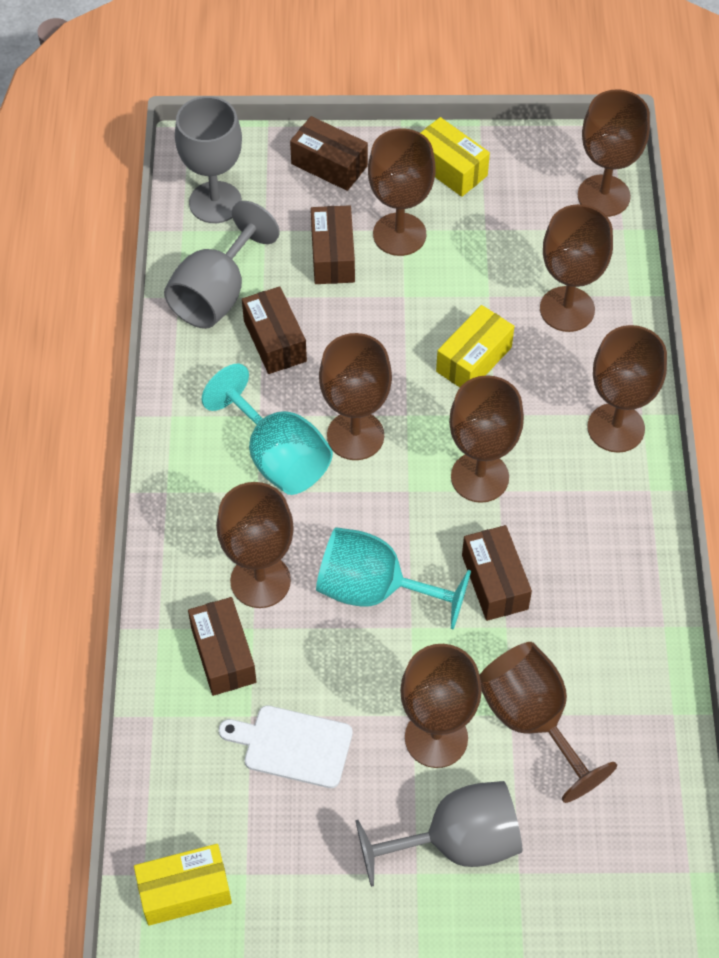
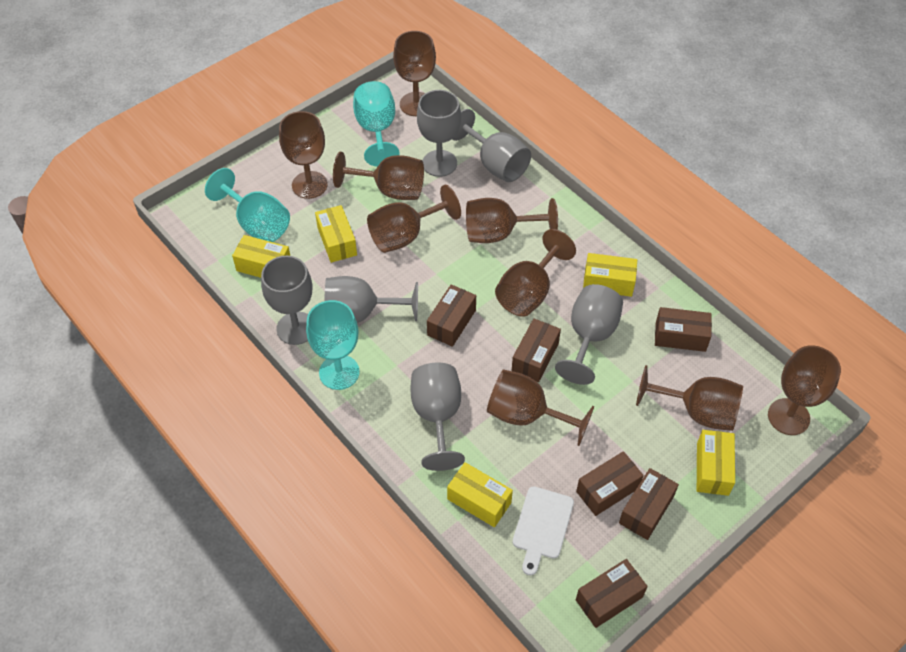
brown box: 5 -> 6
grey goblet: 3 -> 6
turquoise goblet: 2 -> 3
yellow box: 3 -> 5

